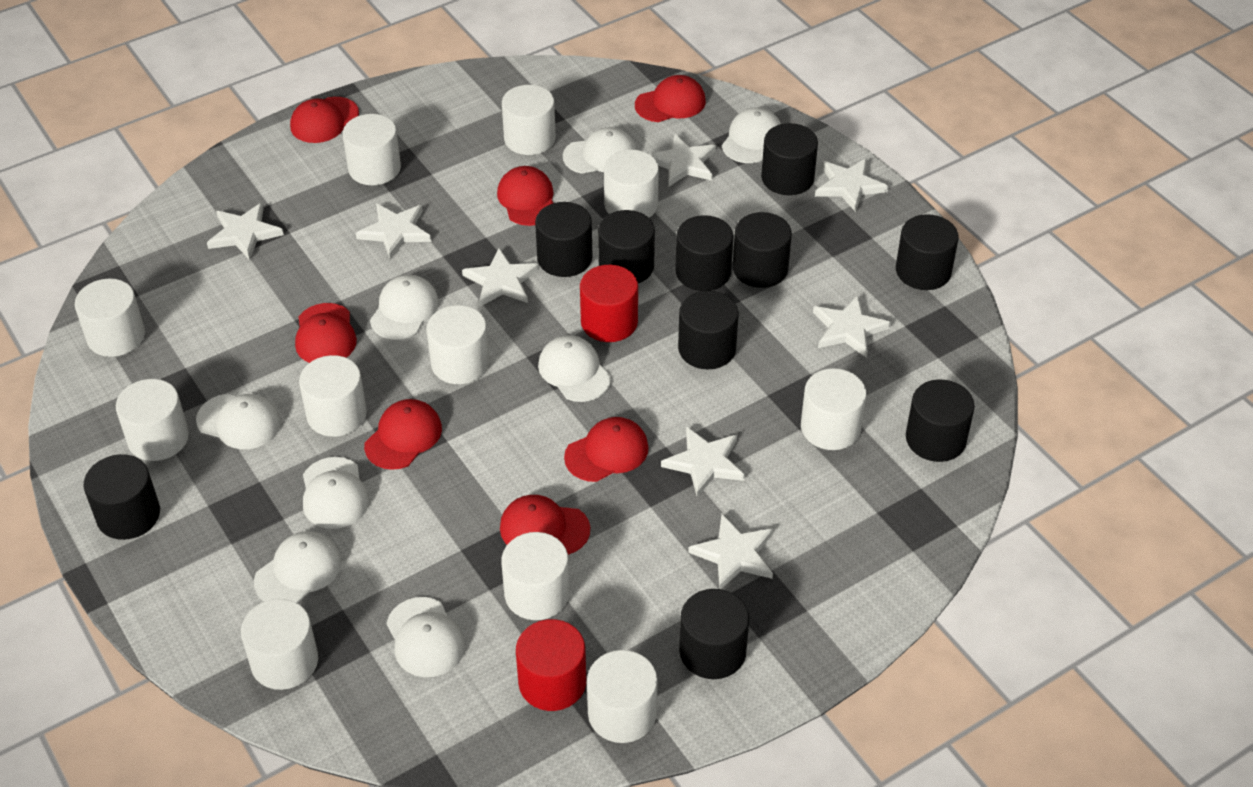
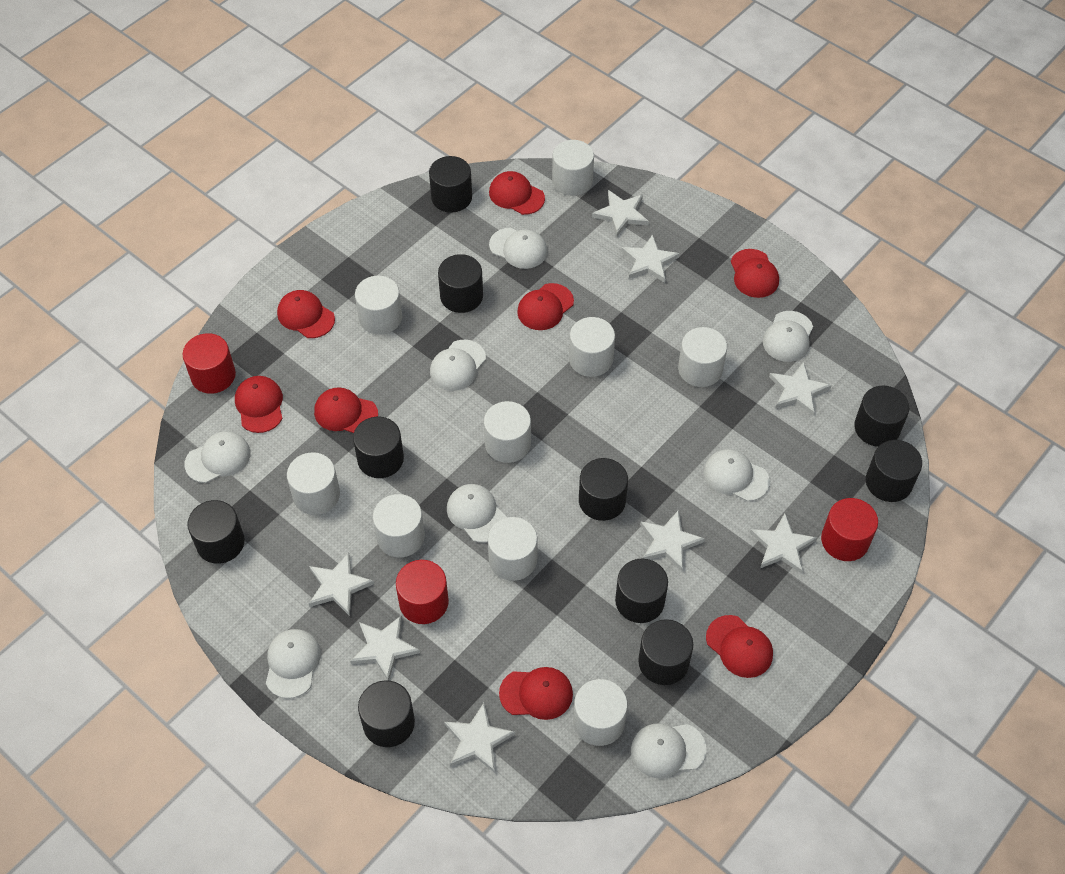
red cap: 7 -> 8
red cylinder: 2 -> 3
white cylinder: 11 -> 9

